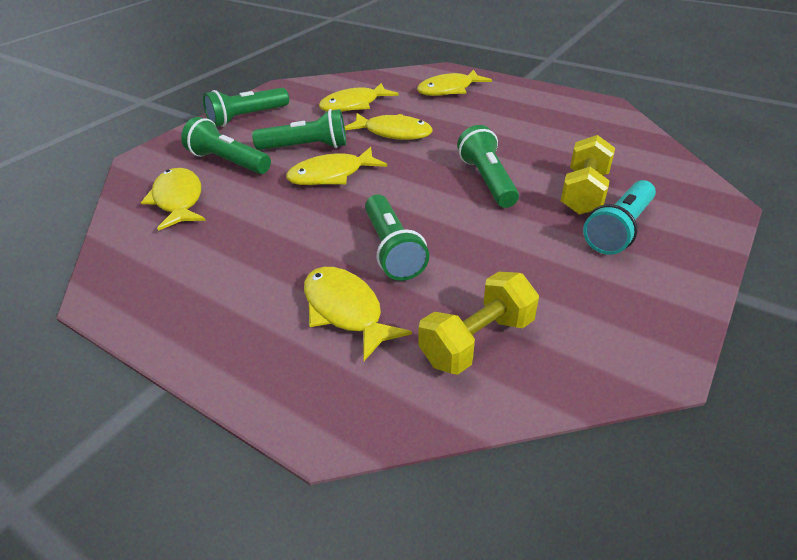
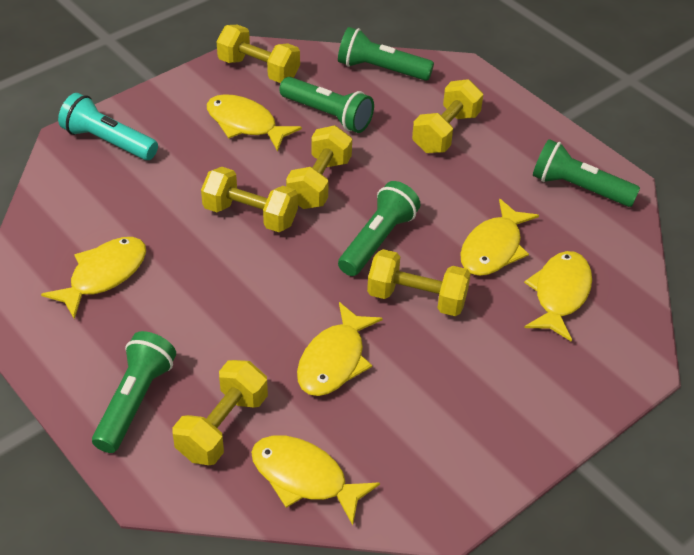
yellow dumbbell: 2 -> 6

